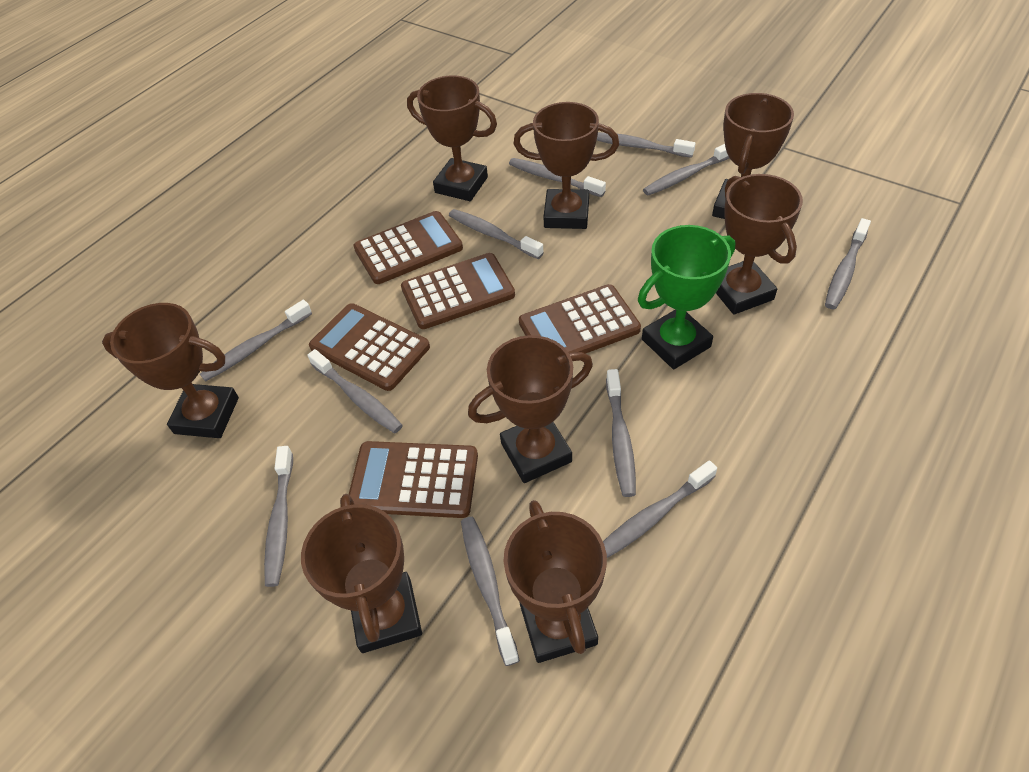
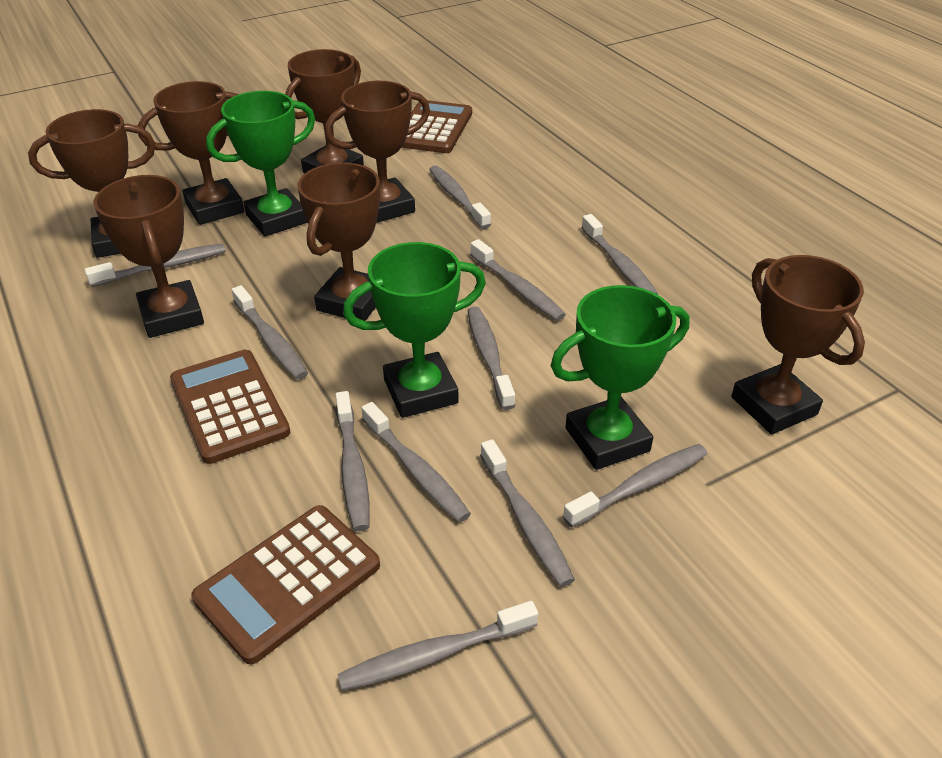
brown calculator: 5 -> 3
brown trophy: 8 -> 7
green trophy: 1 -> 3

